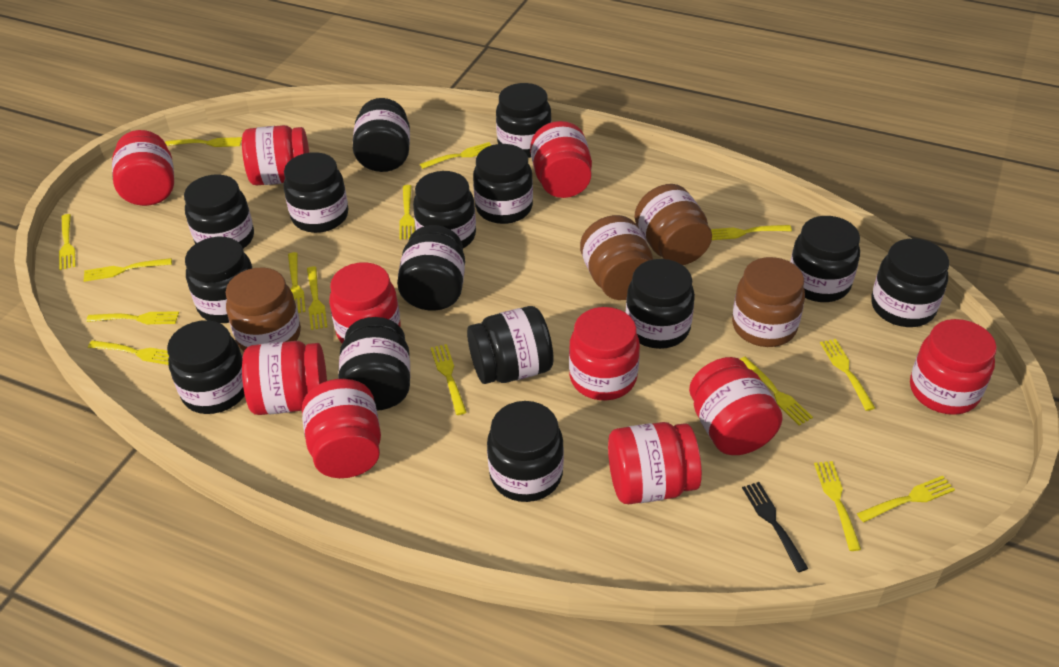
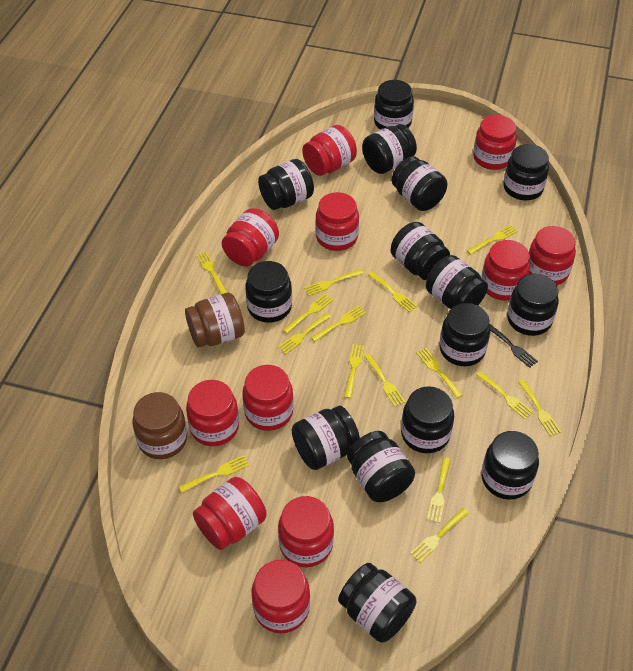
brown jar: 4 -> 2
red jar: 10 -> 11

